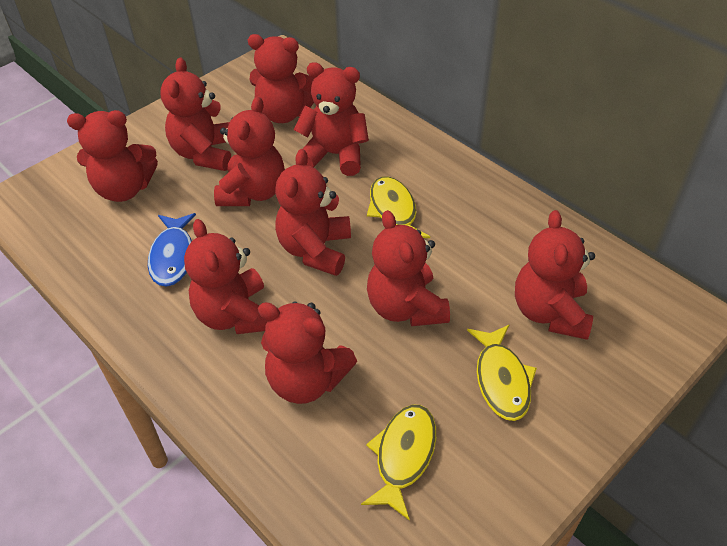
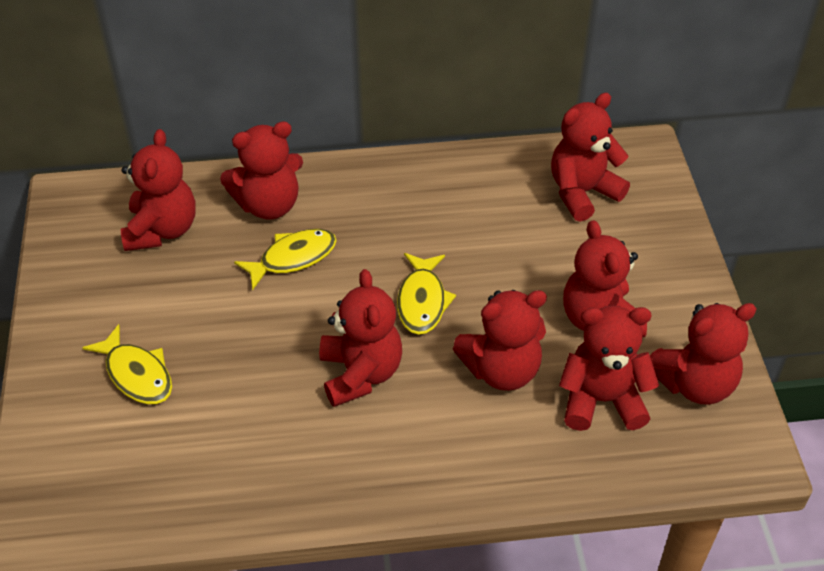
blue fish: 1 -> 0
red teddy bear: 10 -> 8

